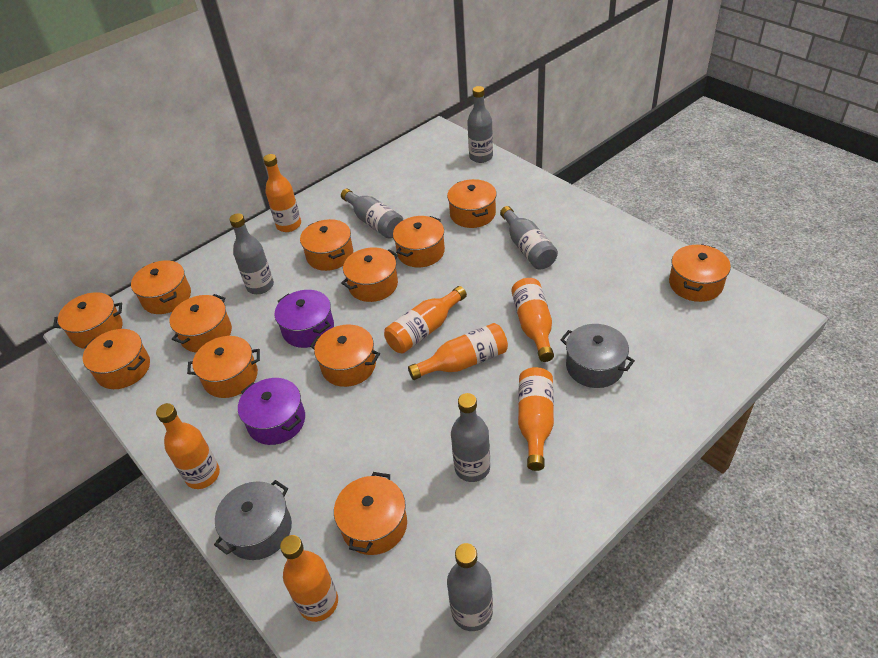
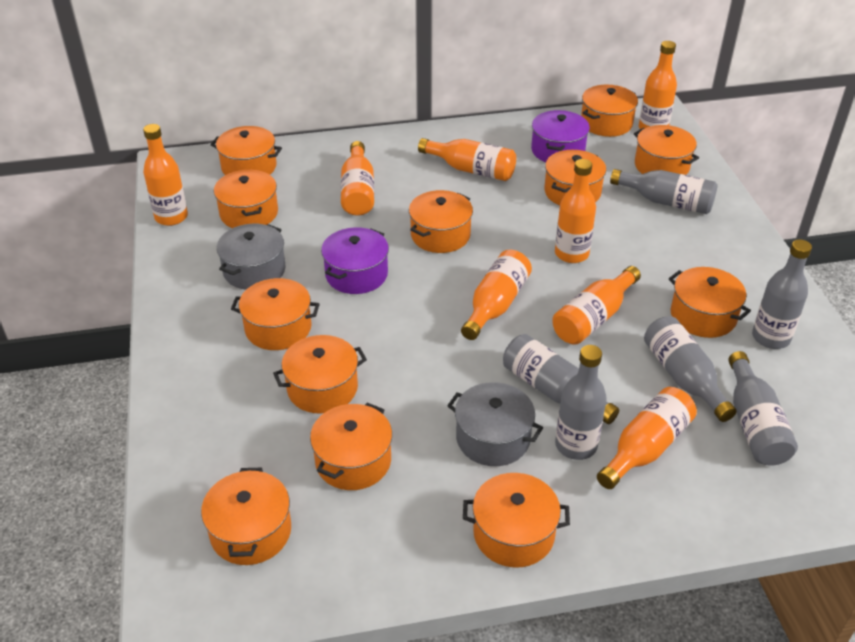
orange bottle: 7 -> 8

